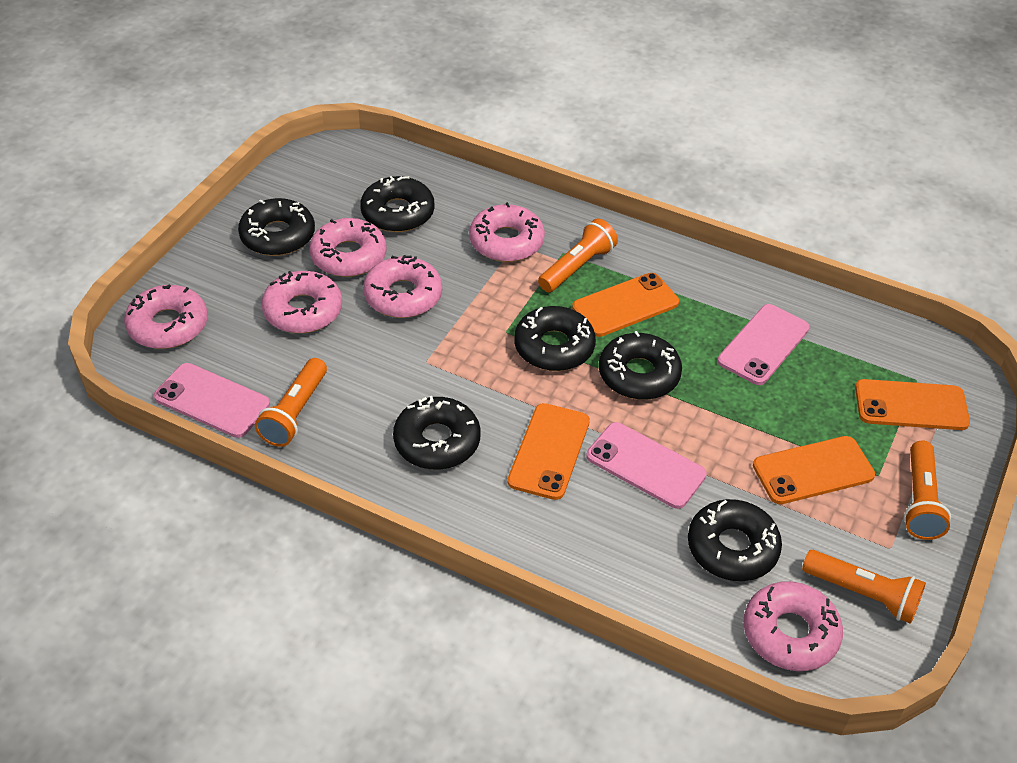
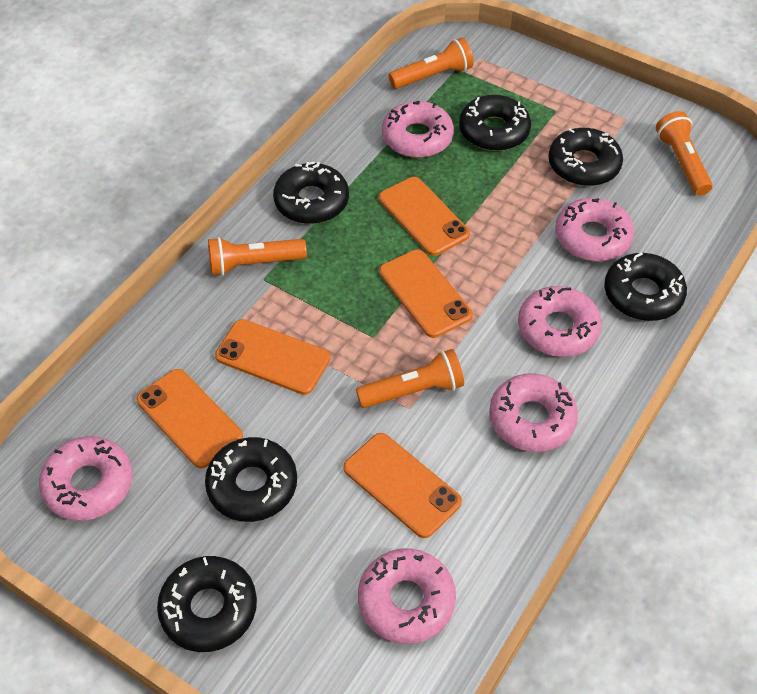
orange phone: 4 -> 5
pink phone: 3 -> 0

